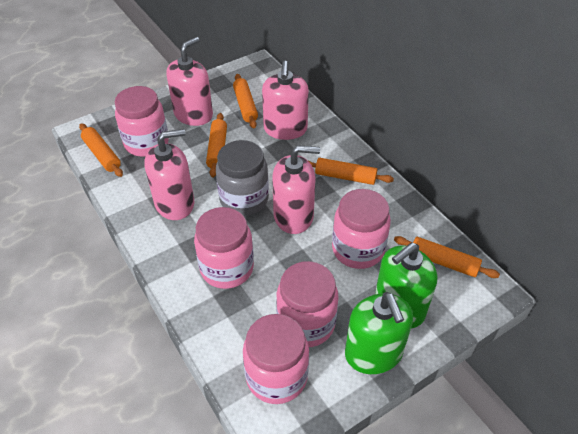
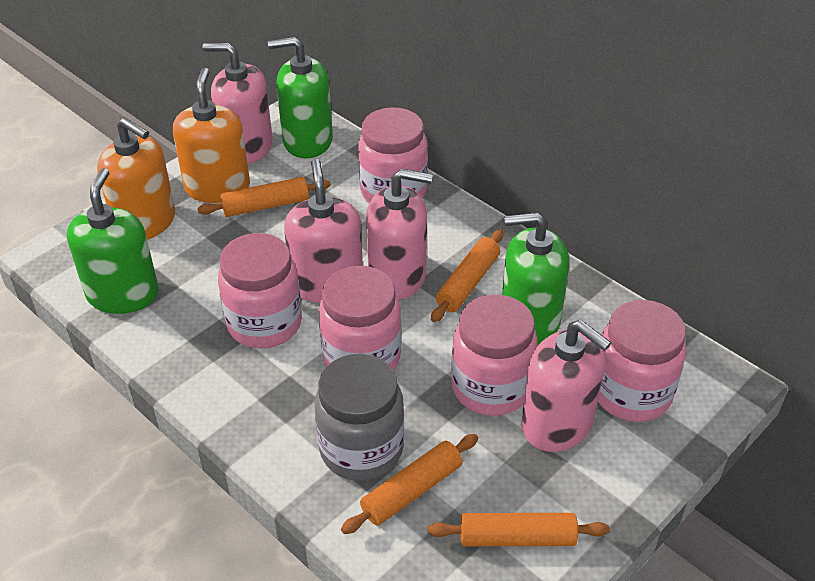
green soap dispenser: 2 -> 3
orange rolling pin: 5 -> 4
orange soap dispenser: 0 -> 2

